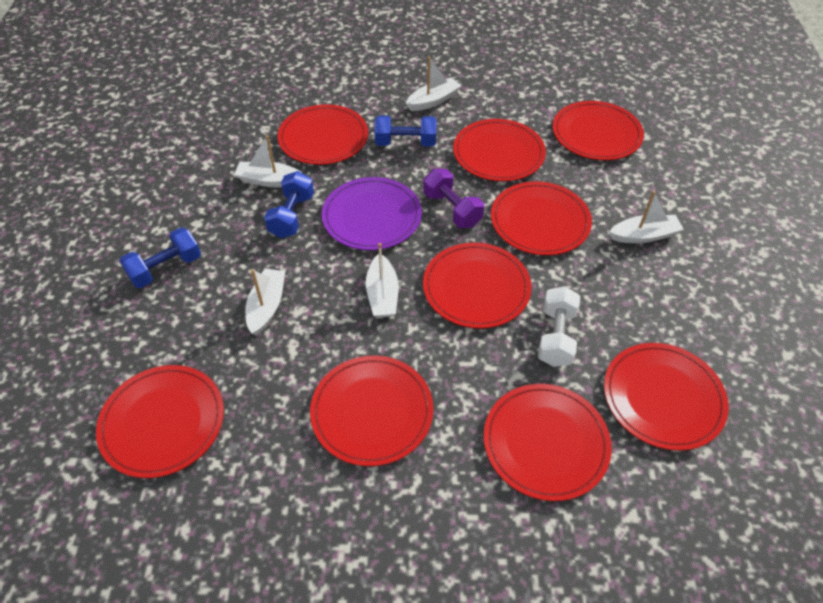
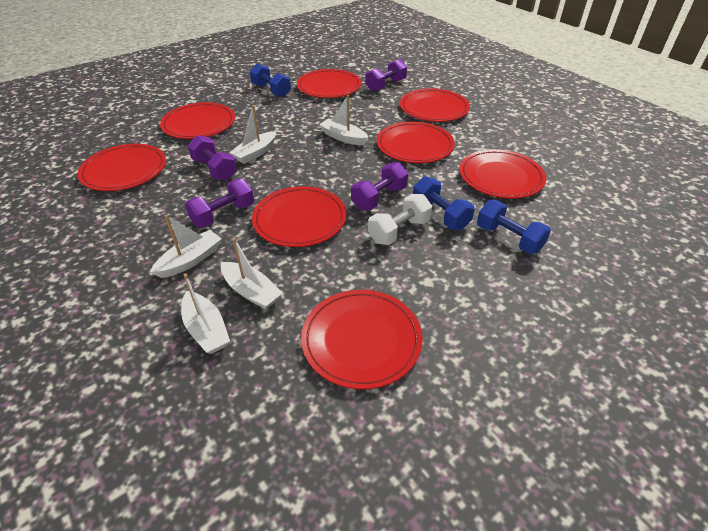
purple dumbbell: 1 -> 4
purple plate: 1 -> 0
red plate: 9 -> 8

